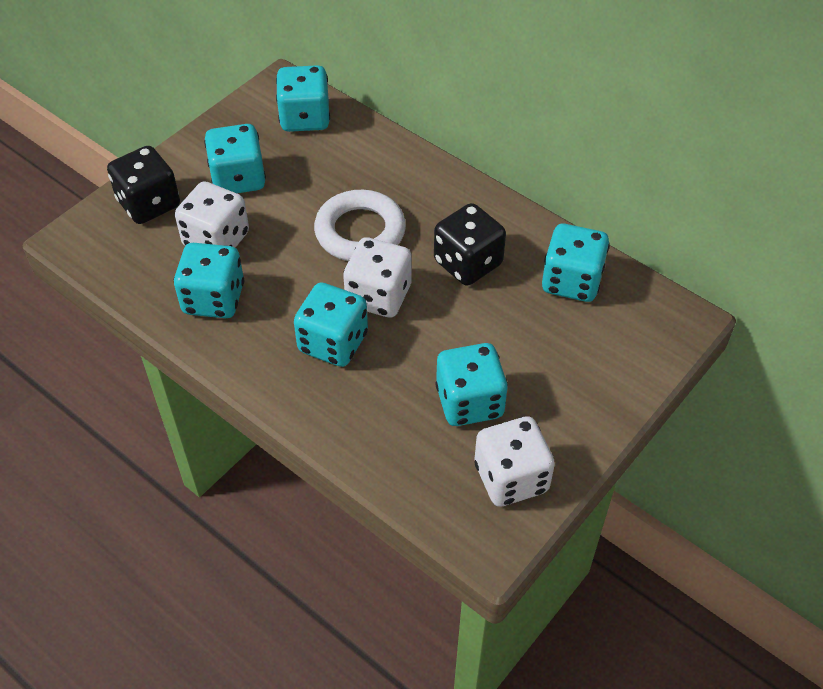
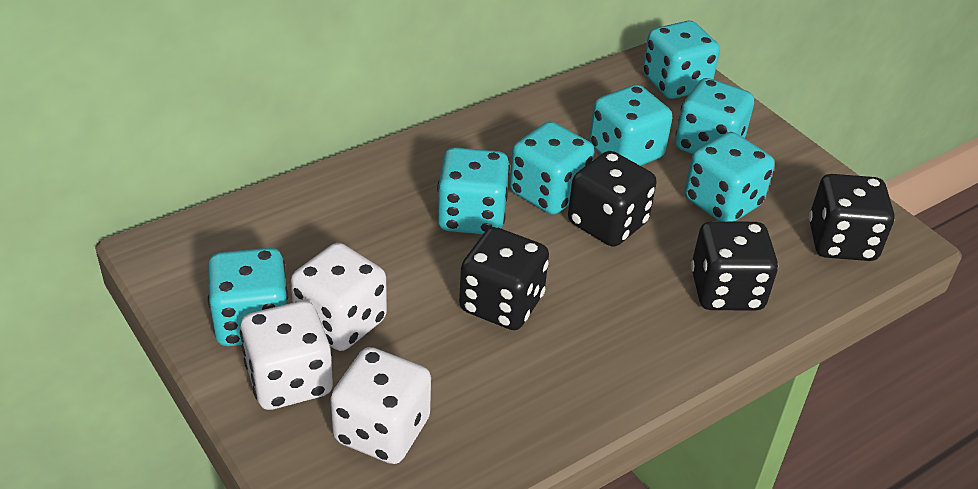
black dice: 2 -> 4
turquoise dice: 6 -> 7
white ring: 1 -> 0

